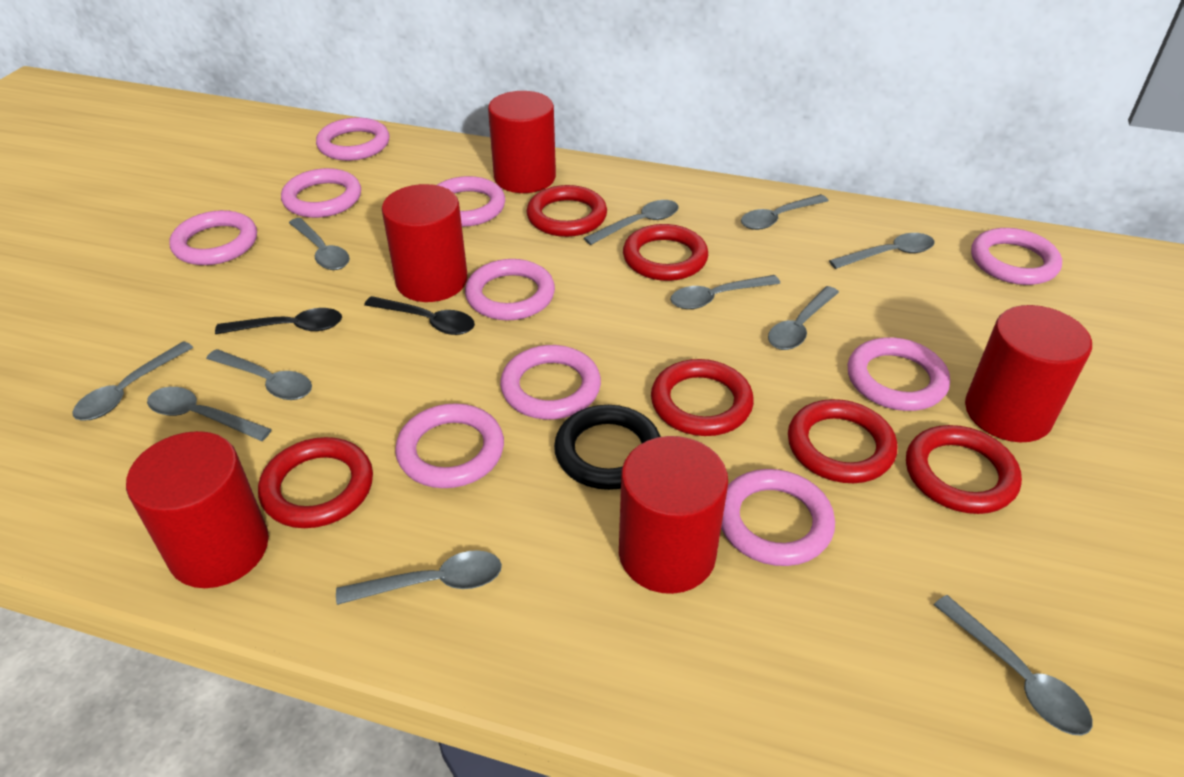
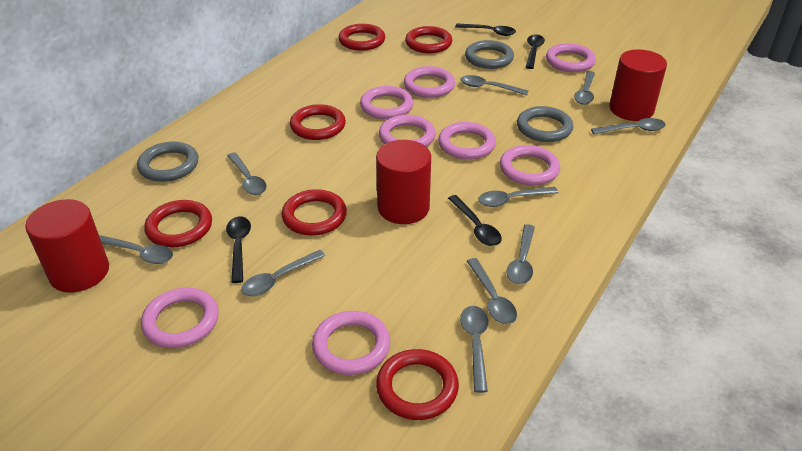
black ring: 1 -> 0
black spoon: 2 -> 4
grey ring: 0 -> 3
grey spoon: 11 -> 10
pink ring: 10 -> 8
red cylinder: 5 -> 3

